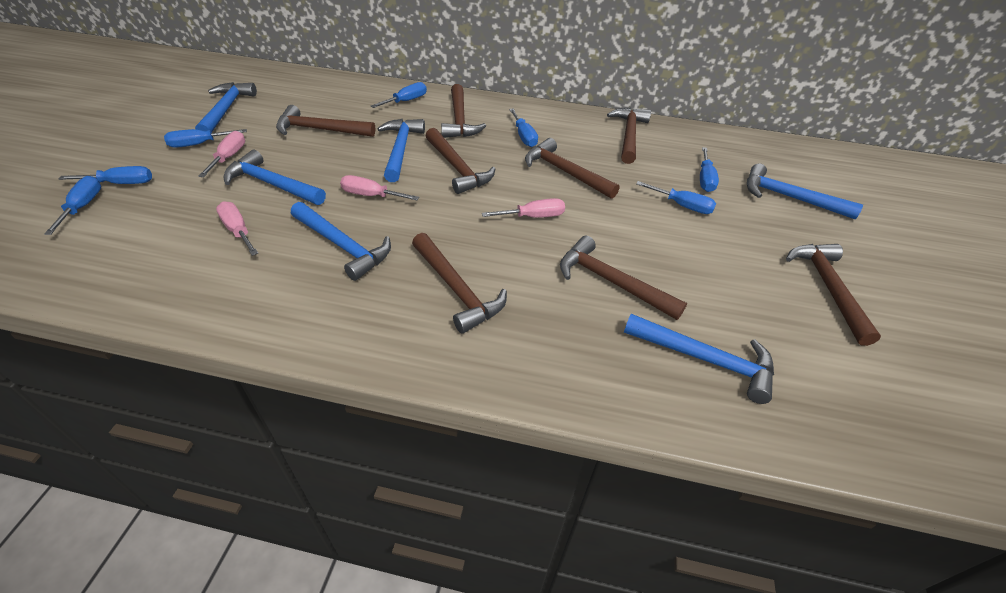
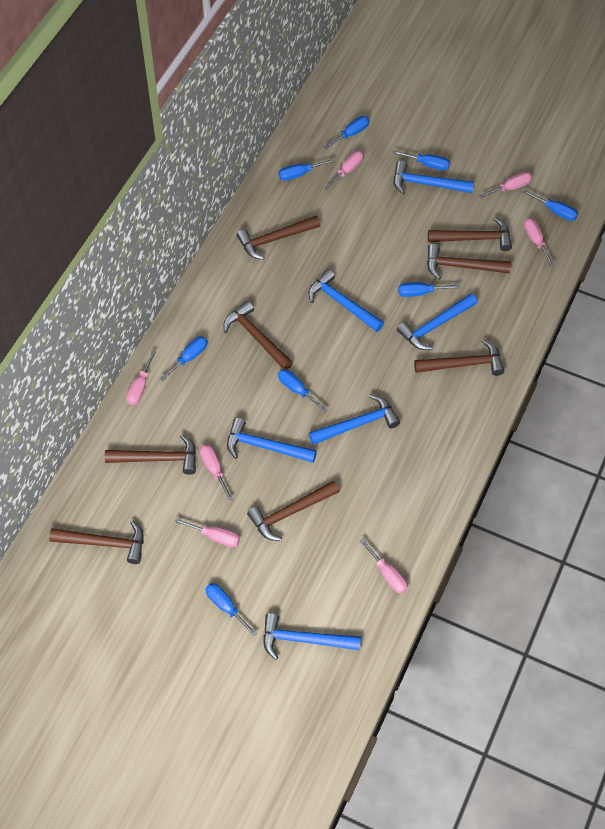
blue screwdriver: 7 -> 8
pink screwdriver: 4 -> 7

